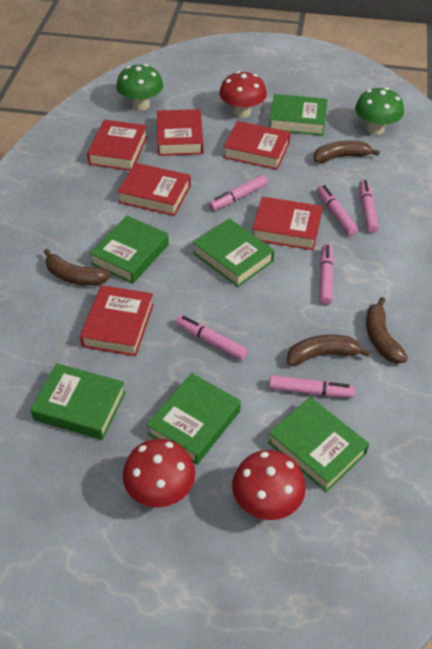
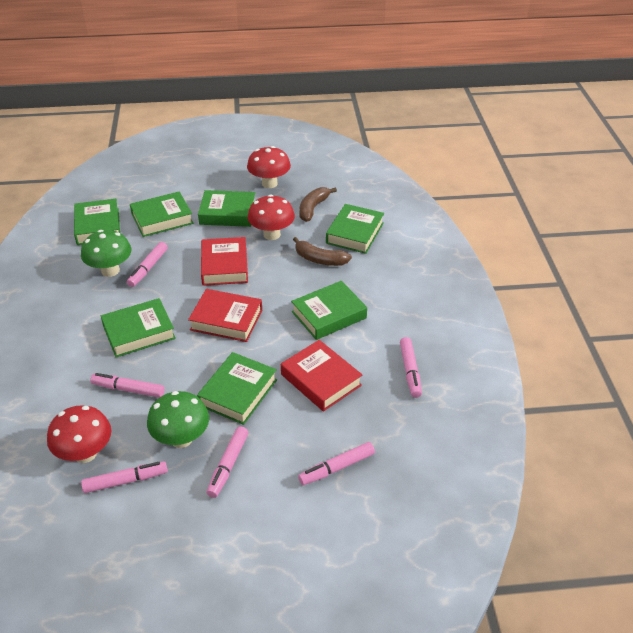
brown banana: 4 -> 2
green book: 6 -> 7
red book: 6 -> 3

